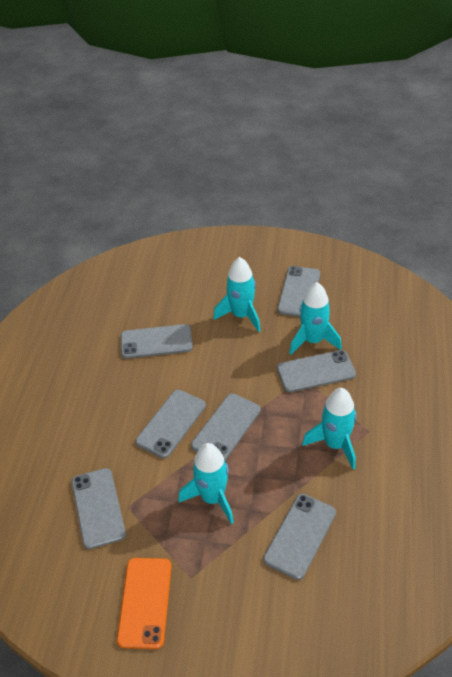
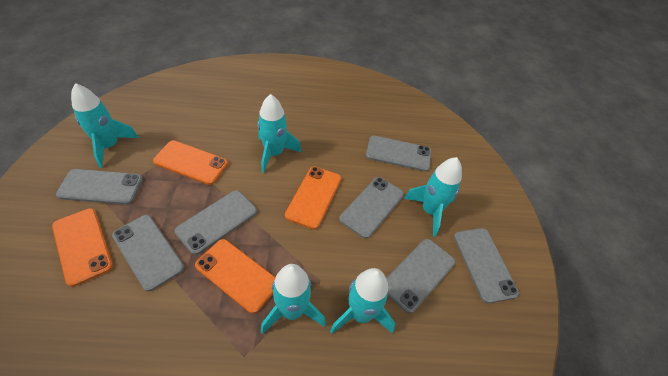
orange phone: 1 -> 4
turquoise rocket: 4 -> 5

